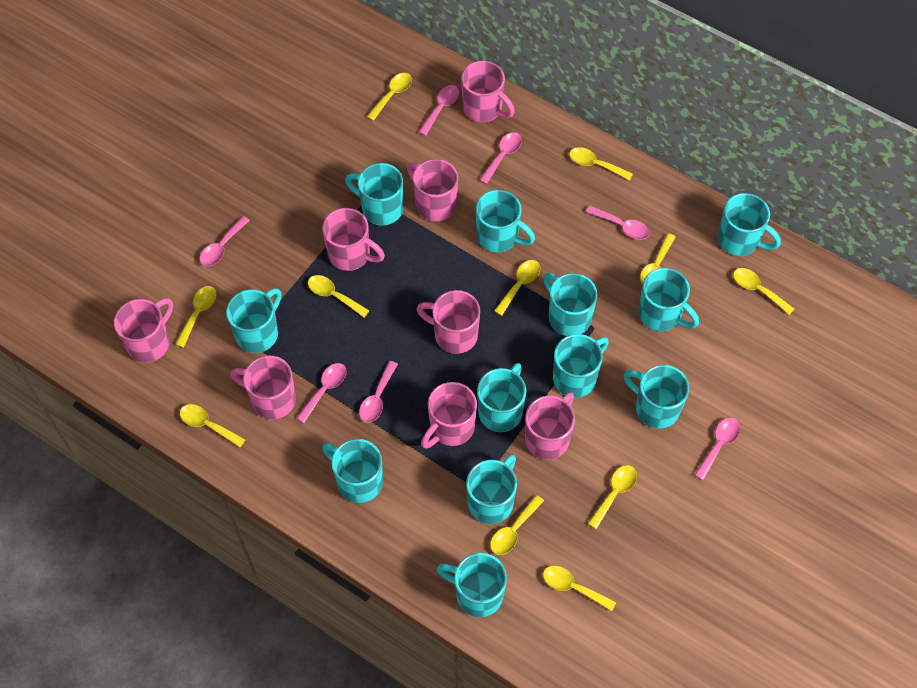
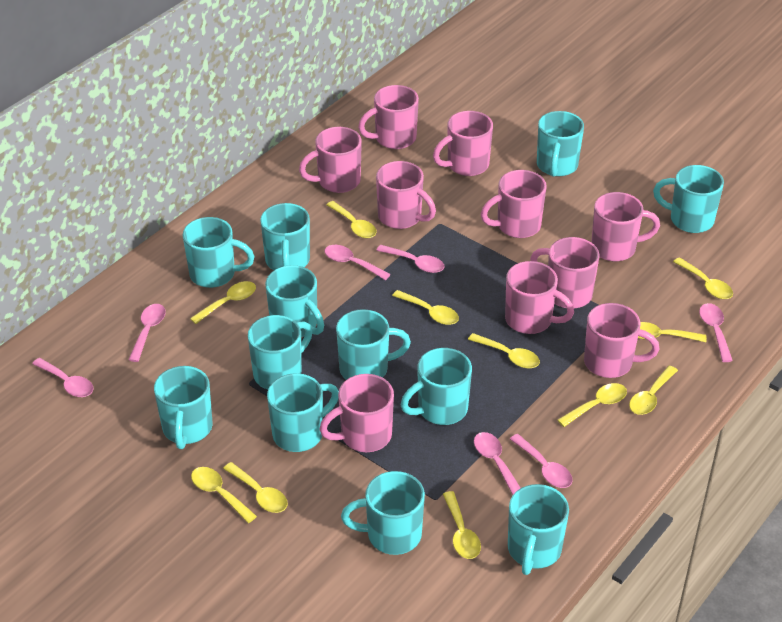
pink mug: 8 -> 10

